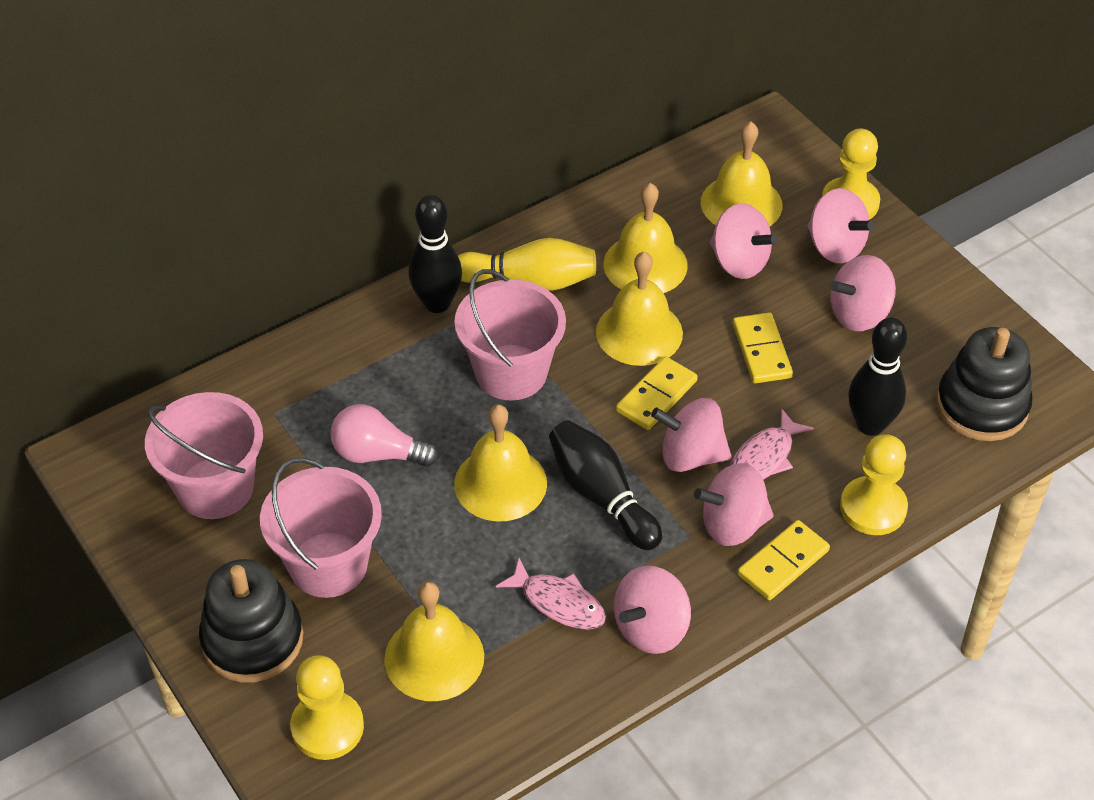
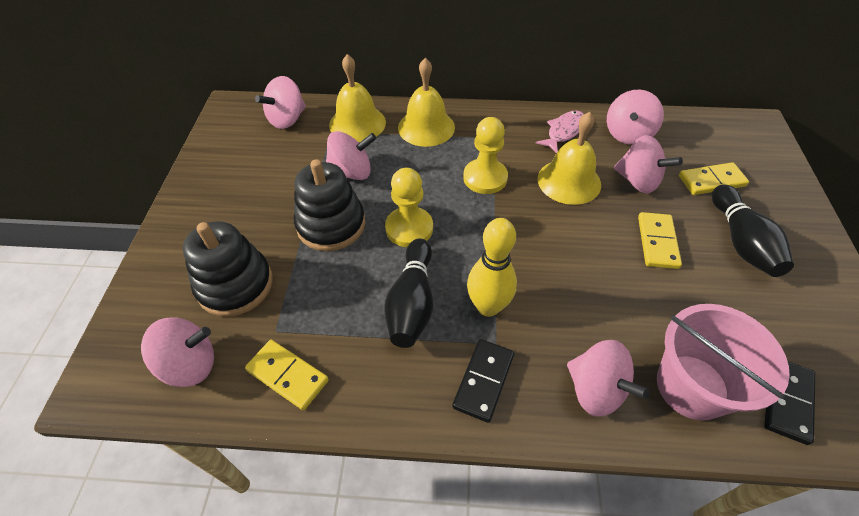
black bowling pin: 3 -> 2
black domino: 0 -> 2
pink bucket: 3 -> 1
pink fish: 2 -> 1
pink light bulb: 1 -> 0
yellow bell: 5 -> 3
yellow pawn: 3 -> 2

